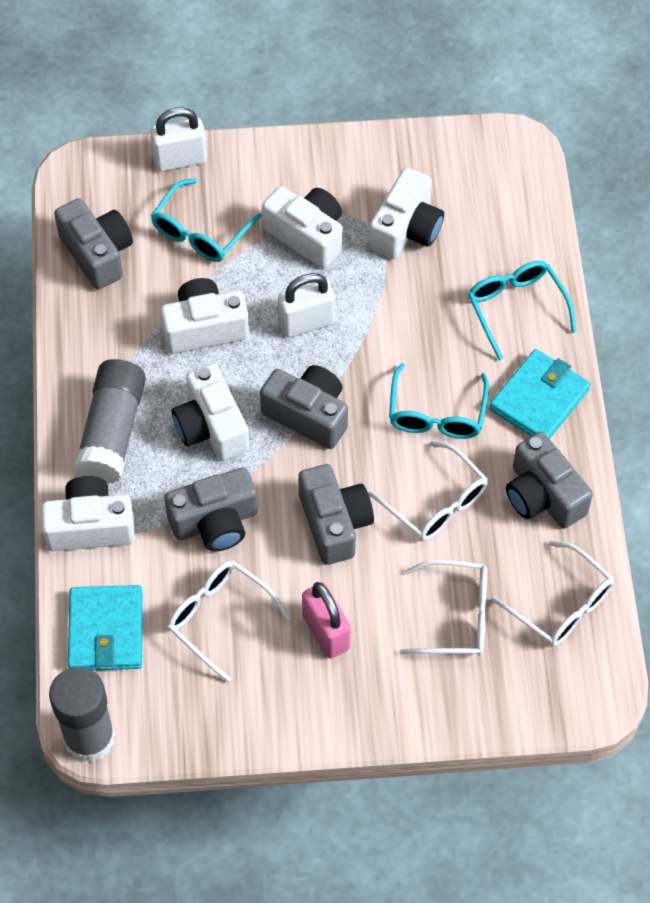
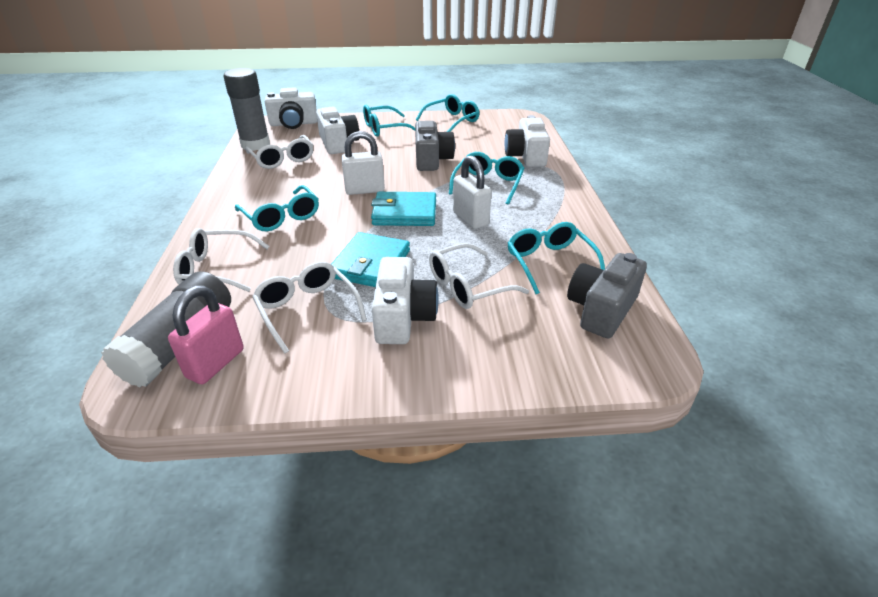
grey camera: 5 -> 2
turquoise glasses: 3 -> 5
white camera: 5 -> 4

